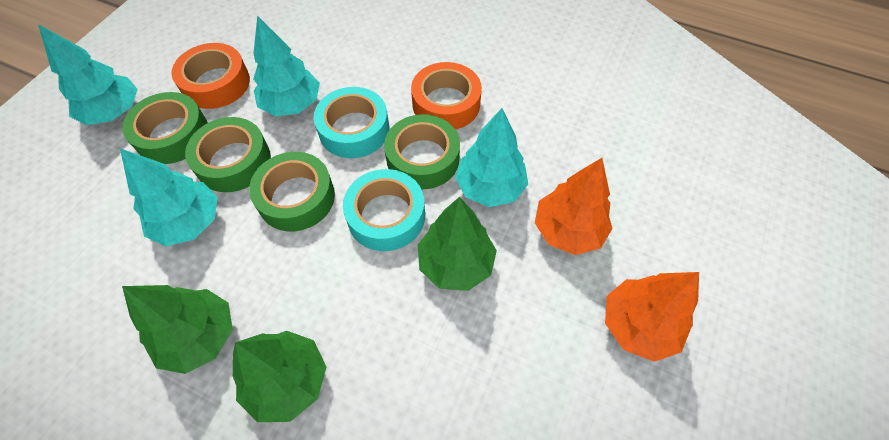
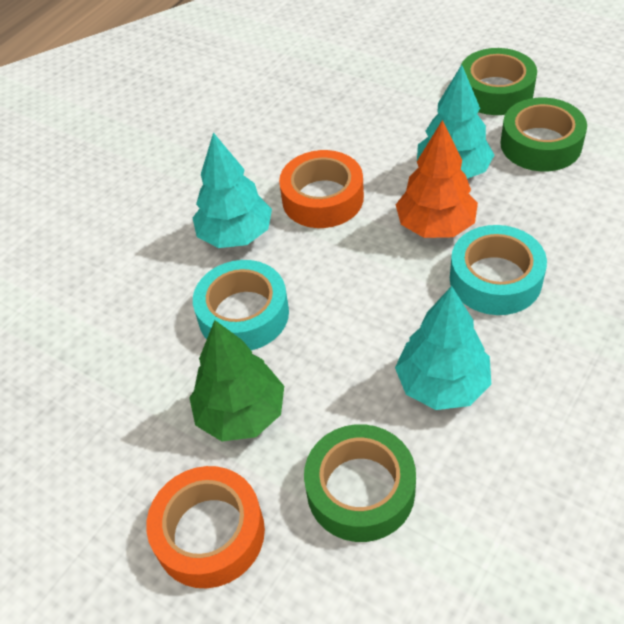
green tape: 4 -> 3
green tree: 3 -> 1
orange tree: 2 -> 1
turquoise tree: 4 -> 3

